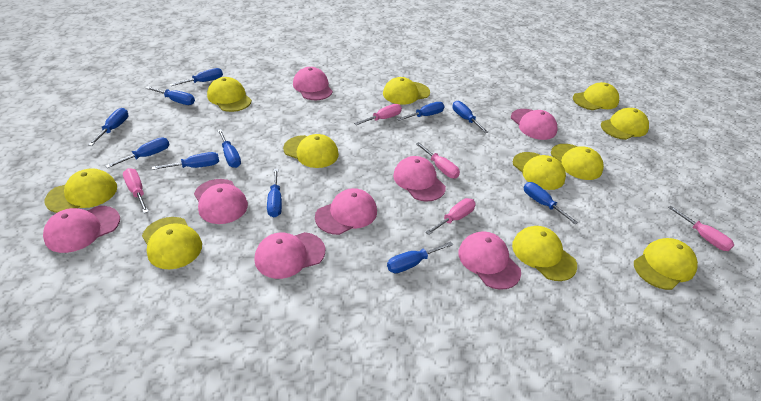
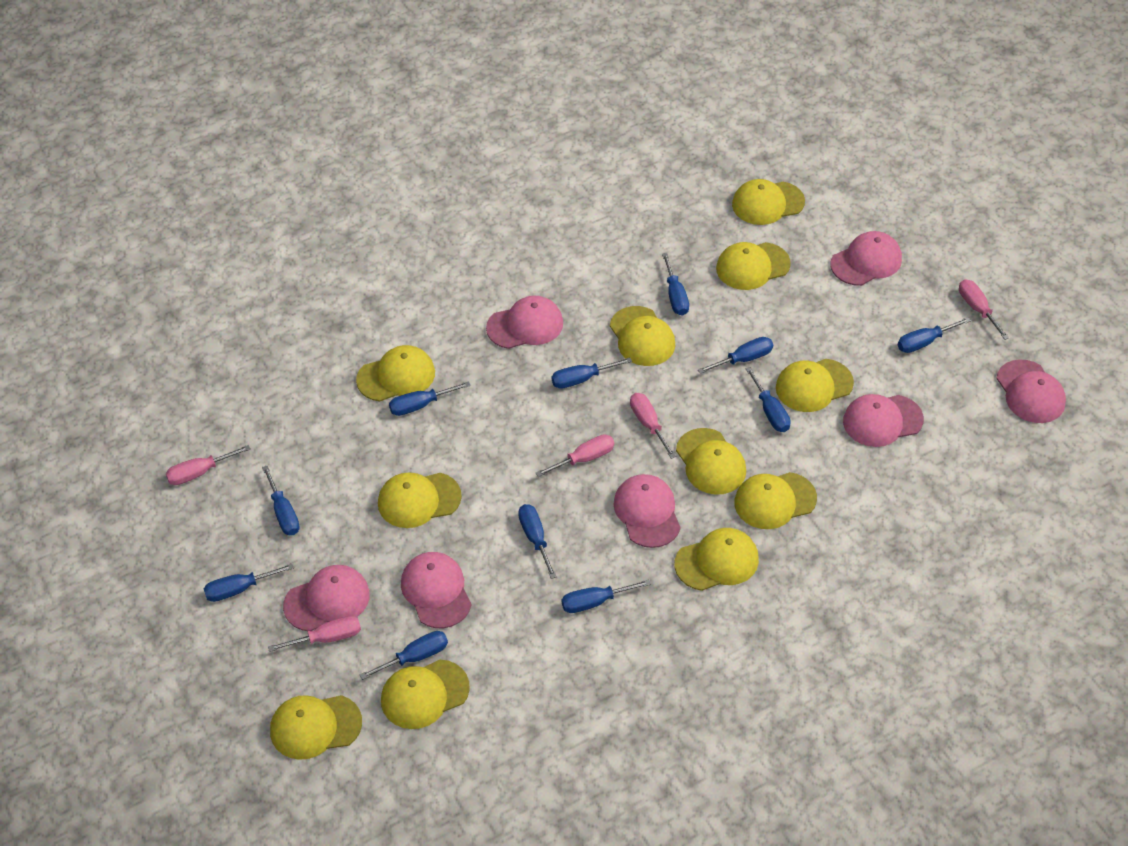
pink cap: 8 -> 7

